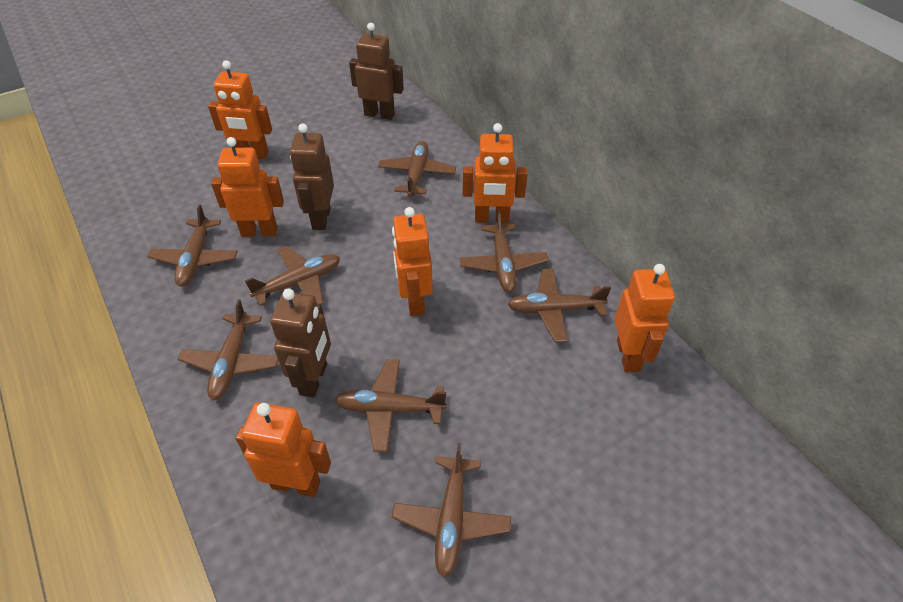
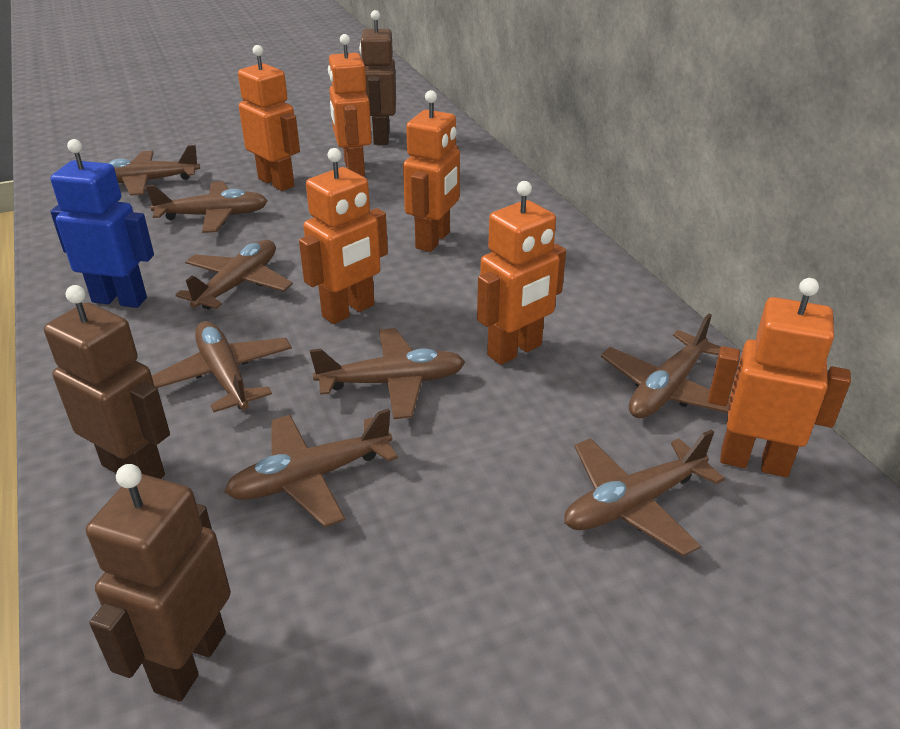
blue robot: 0 -> 1

